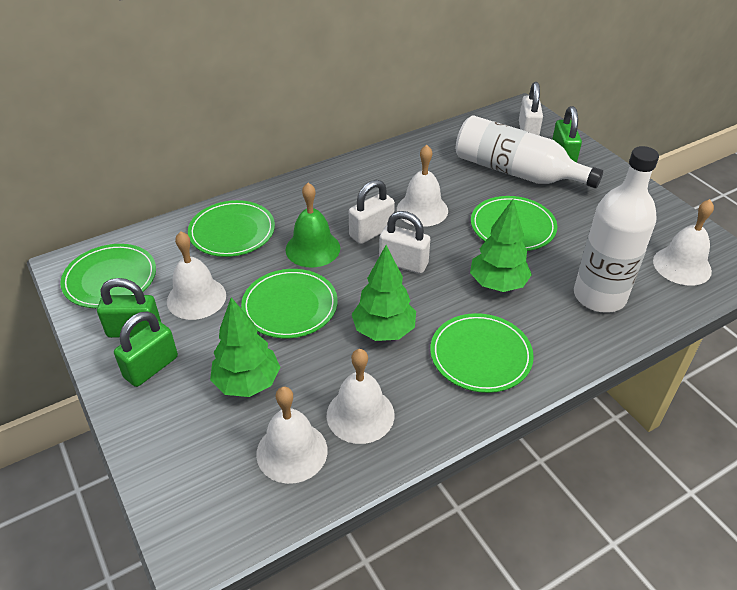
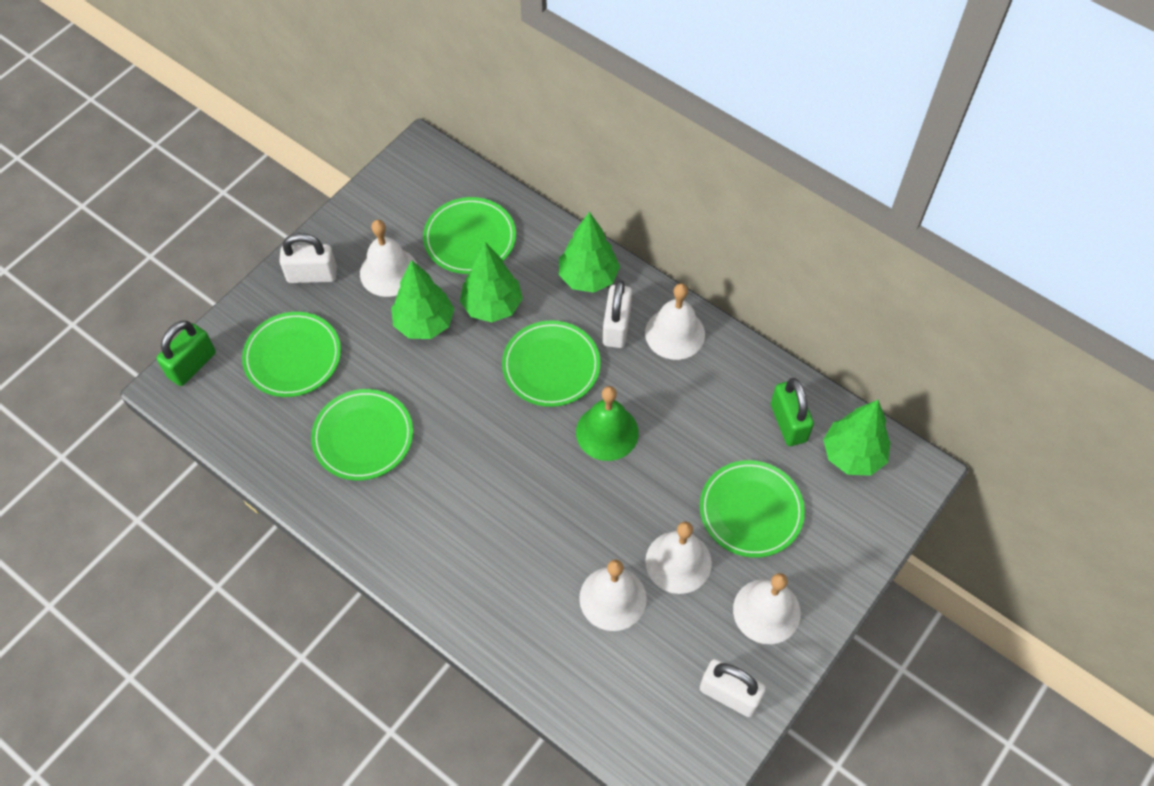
green padlock: 3 -> 2
green tree: 3 -> 4
white bottle: 2 -> 0

